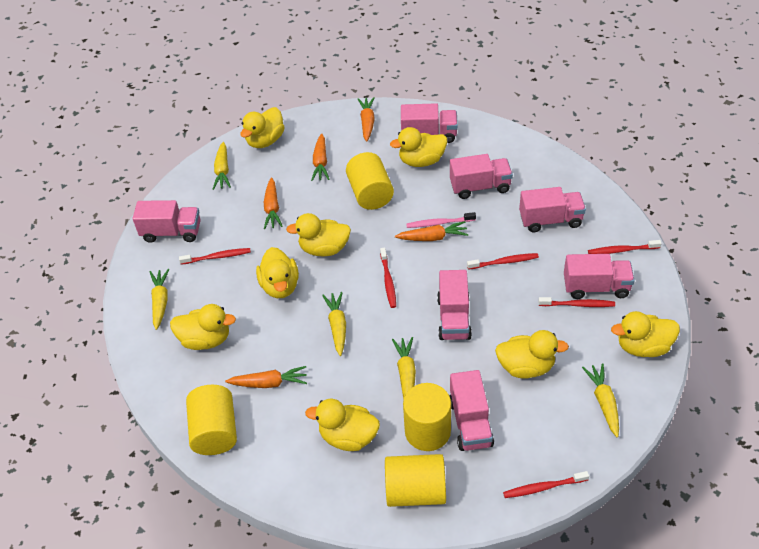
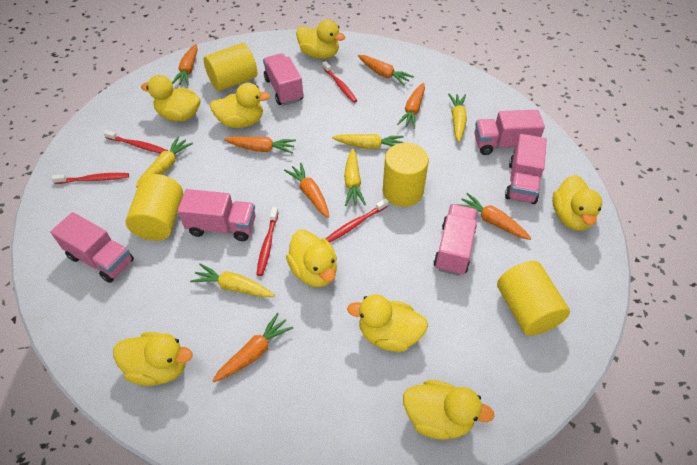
orange carrot: 5 -> 7
pink toothbrush: 1 -> 0
pink truck: 7 -> 6
red toothbrush: 6 -> 5

